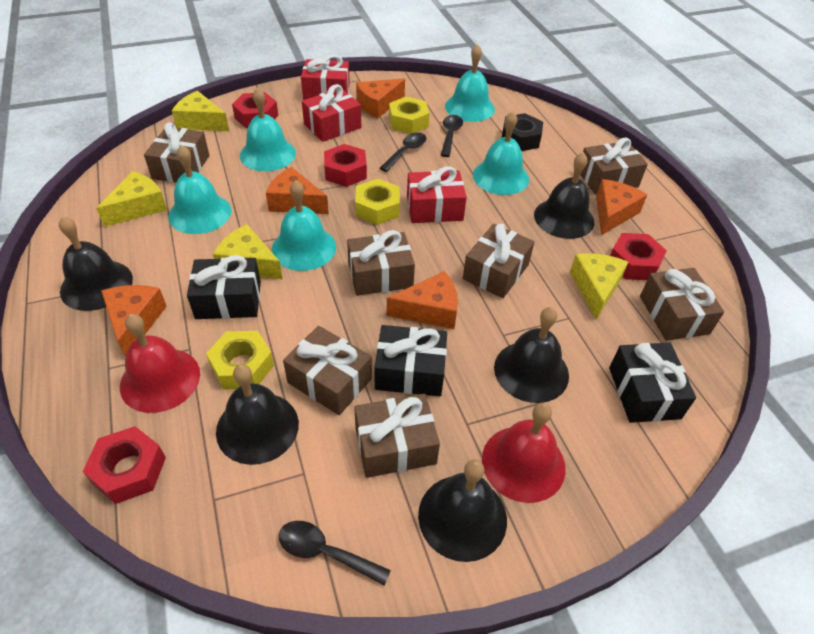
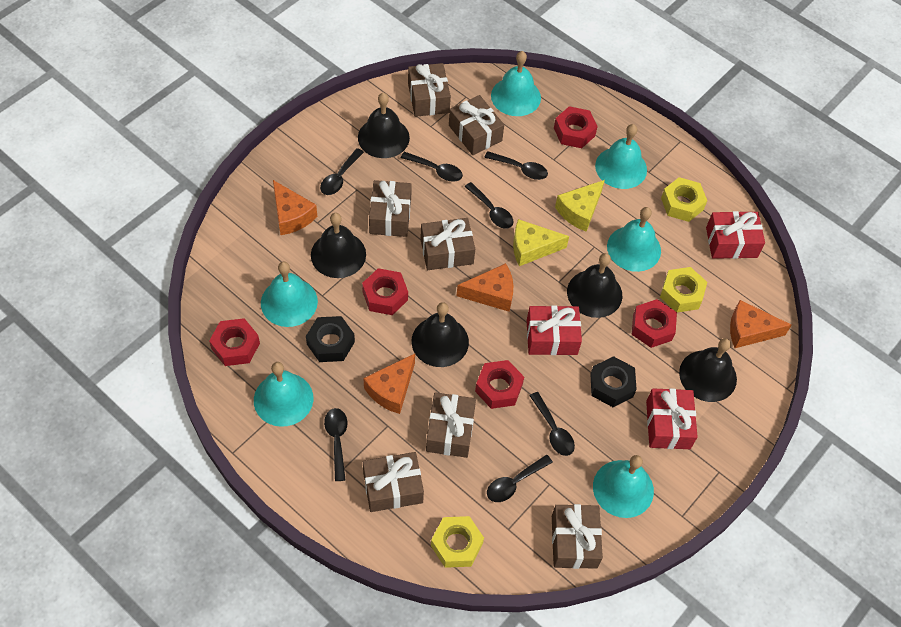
black gift: 3 -> 0
black nut: 1 -> 2
black spoon: 3 -> 7
orange cheese: 5 -> 4
red bell: 2 -> 0
red nut: 4 -> 5
turquoise bell: 5 -> 6
yellow cheese: 4 -> 2

